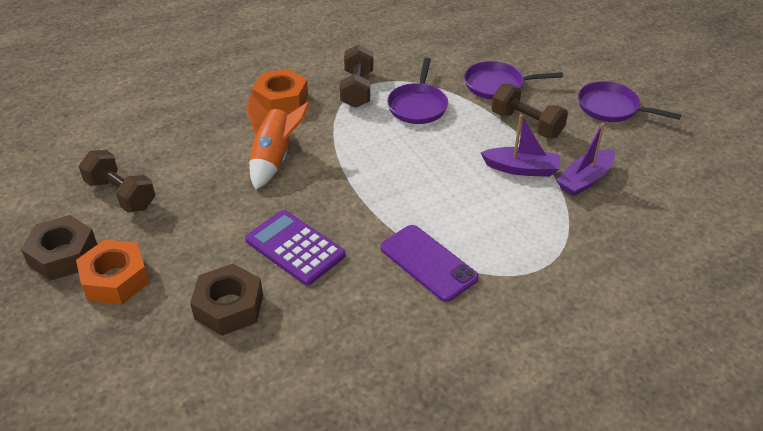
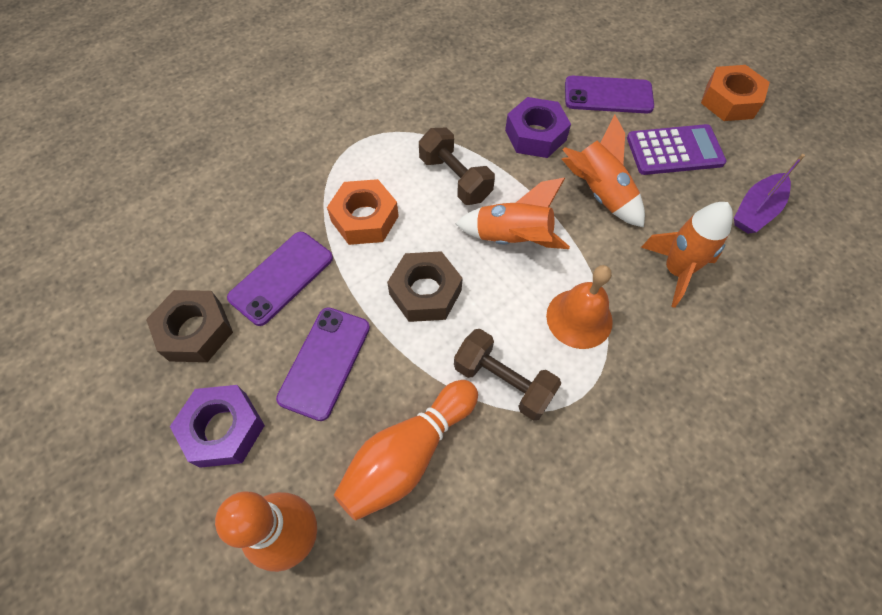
brown dumbbell: 3 -> 2
orange bell: 0 -> 1
orange bowling pin: 0 -> 2
orange rocket: 1 -> 3
purple boat: 2 -> 1
purple nut: 0 -> 2
purple pan: 3 -> 0
purple phone: 1 -> 3

